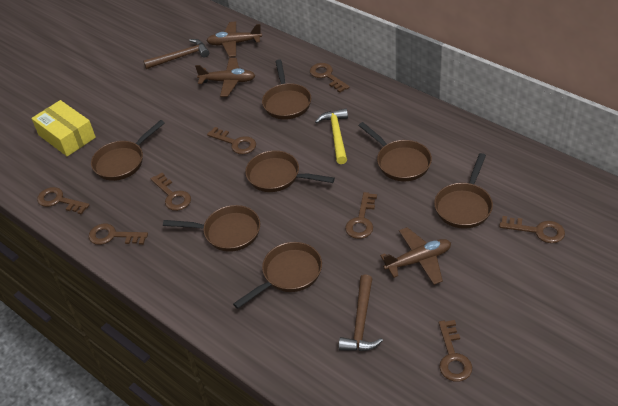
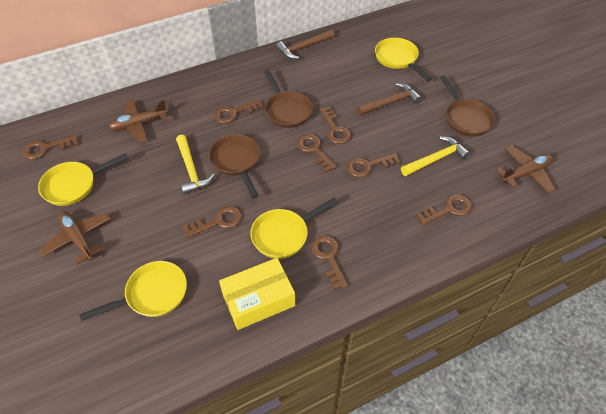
brown pan: 7 -> 3
yellow hammer: 1 -> 2
yellow pan: 0 -> 4

